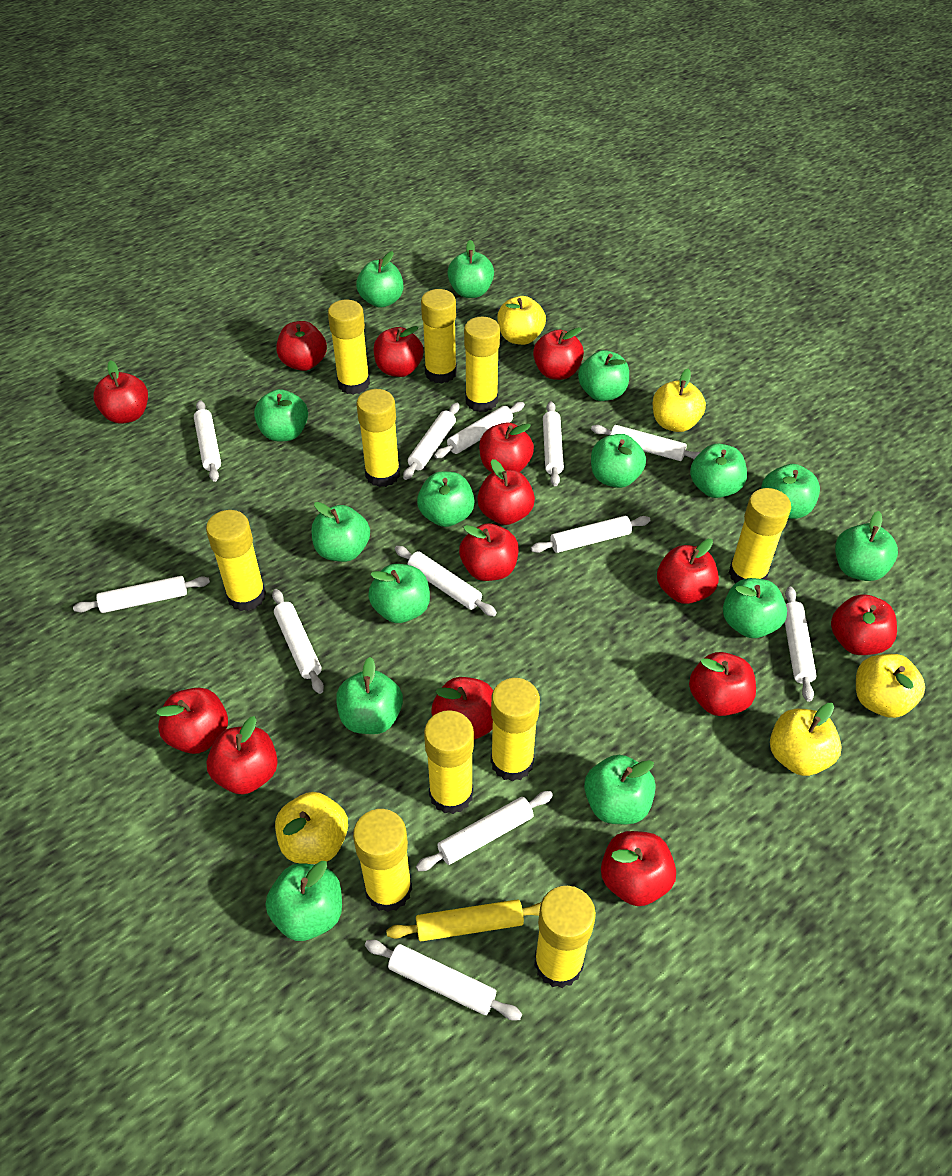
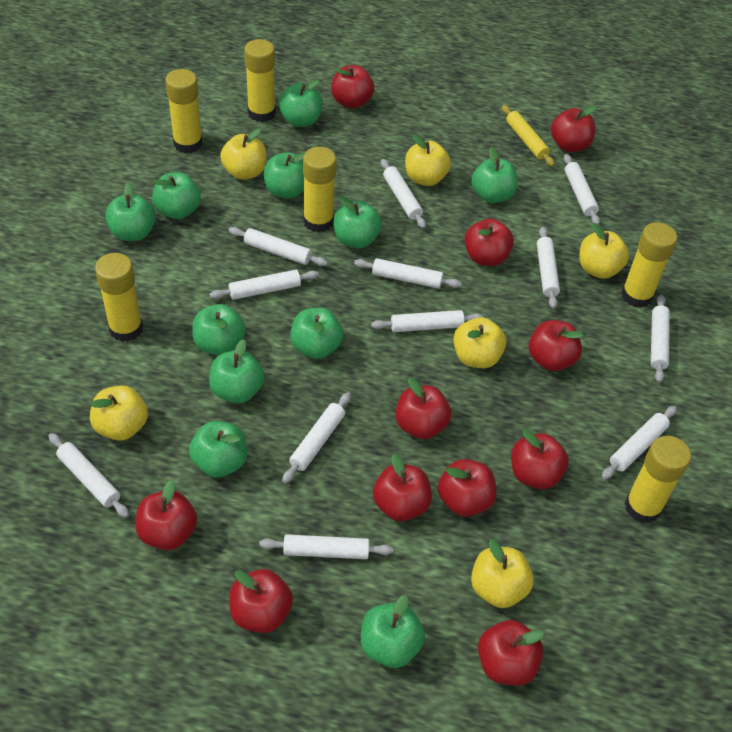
green apple: 15 -> 11
red apple: 14 -> 11
yellow apple: 5 -> 6
yellow glue stick: 10 -> 6

